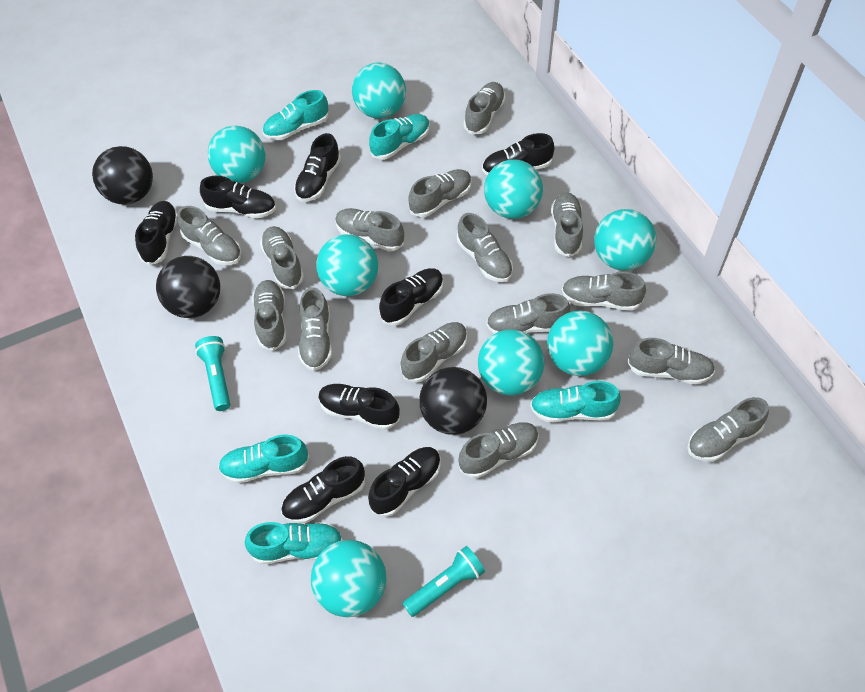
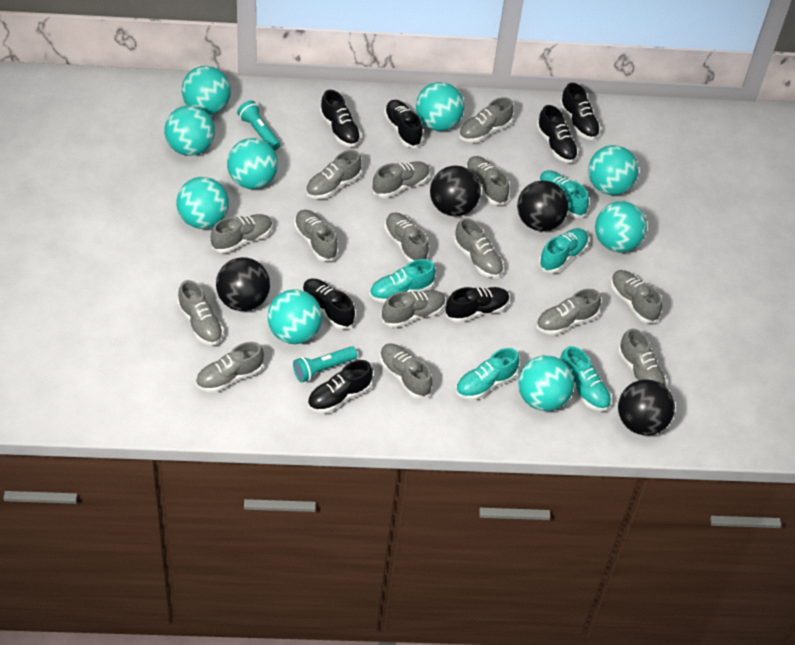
black ball: 3 -> 4
black shoe: 8 -> 7
turquoise ball: 8 -> 9

